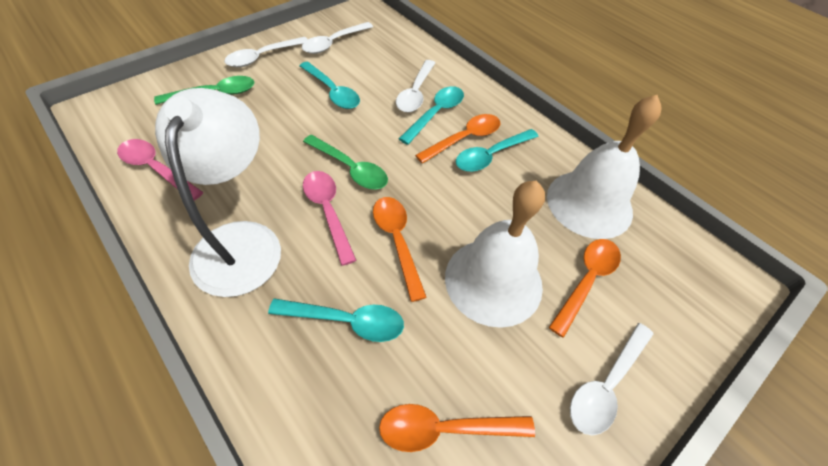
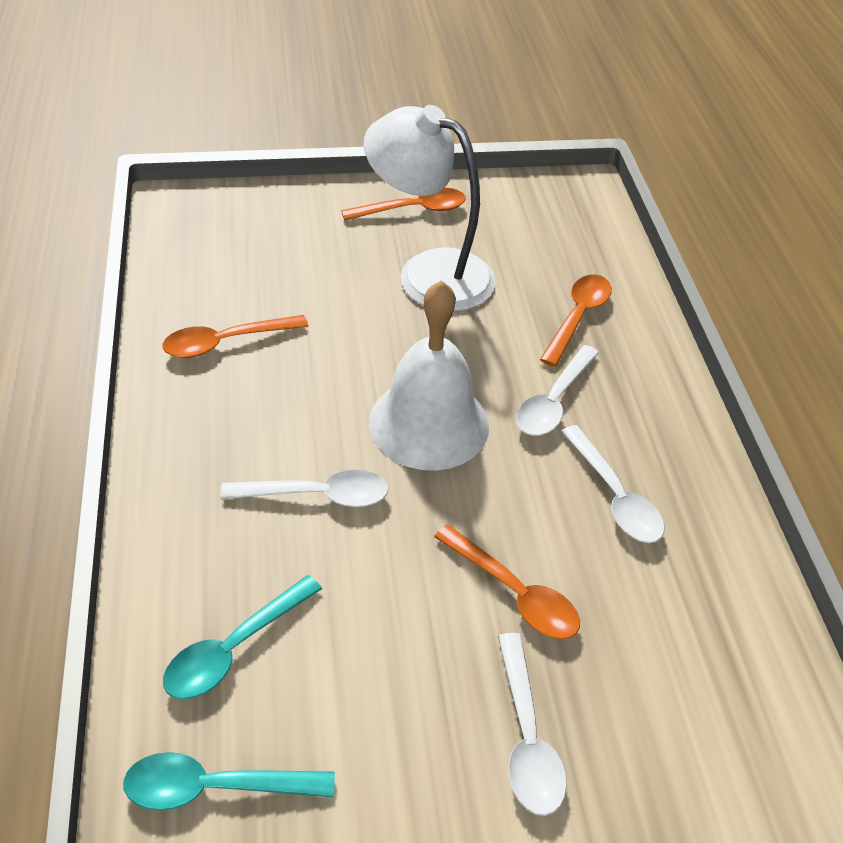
green spoon: 2 -> 0
pink spoon: 2 -> 0
turquoise spoon: 4 -> 2
white bell: 2 -> 1

